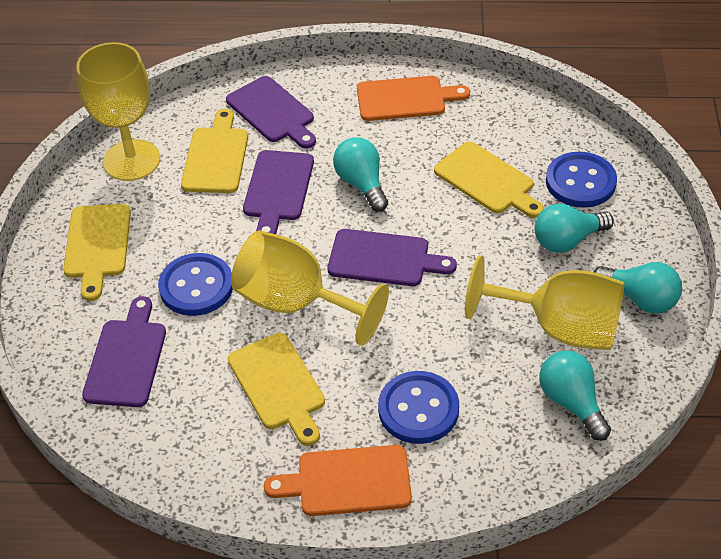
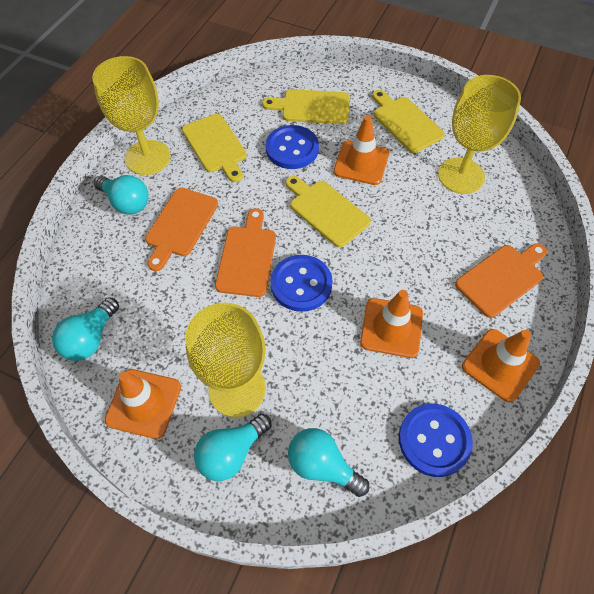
orange cutting board: 2 -> 3
orange traffic cone: 0 -> 4
purple cutting board: 4 -> 0

